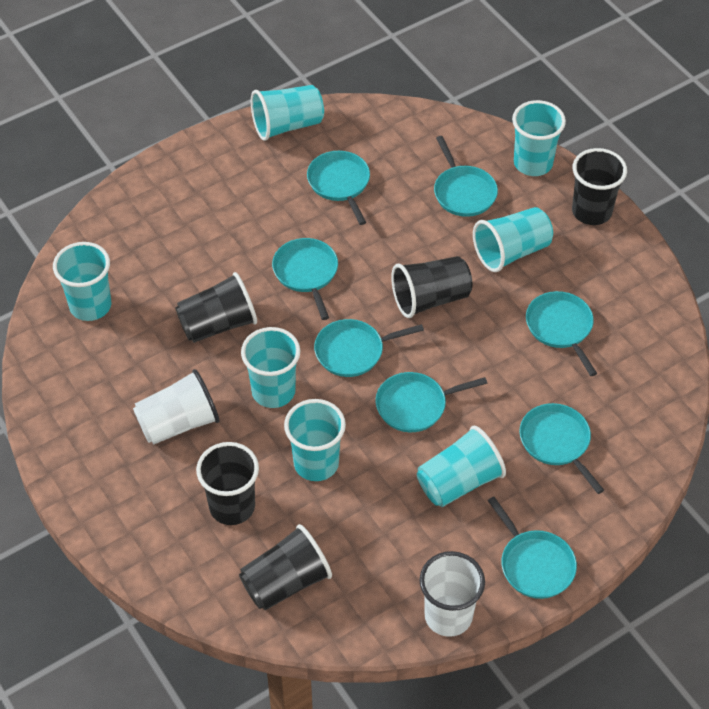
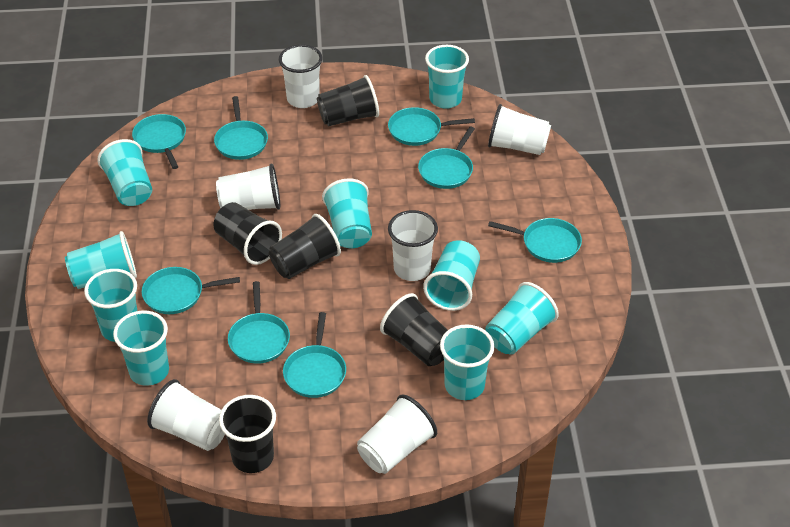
turquoise cup: 7 -> 9
white cup: 2 -> 6

